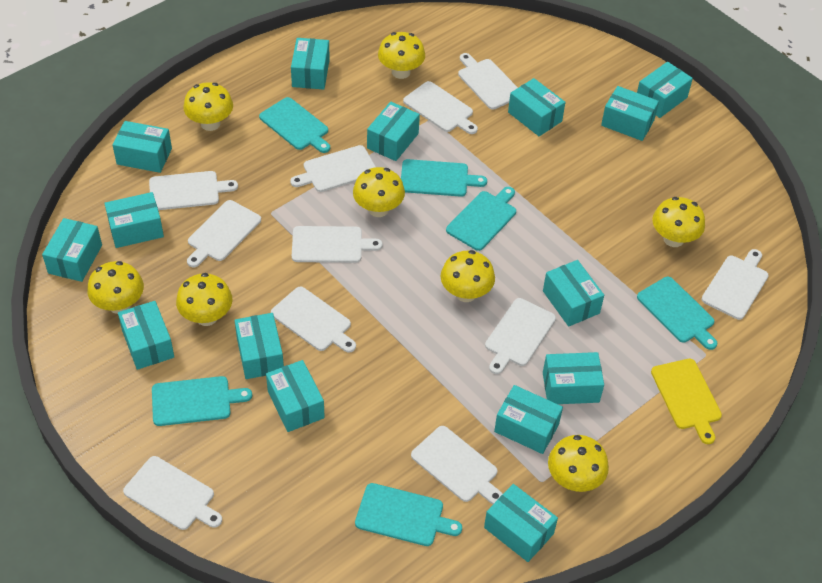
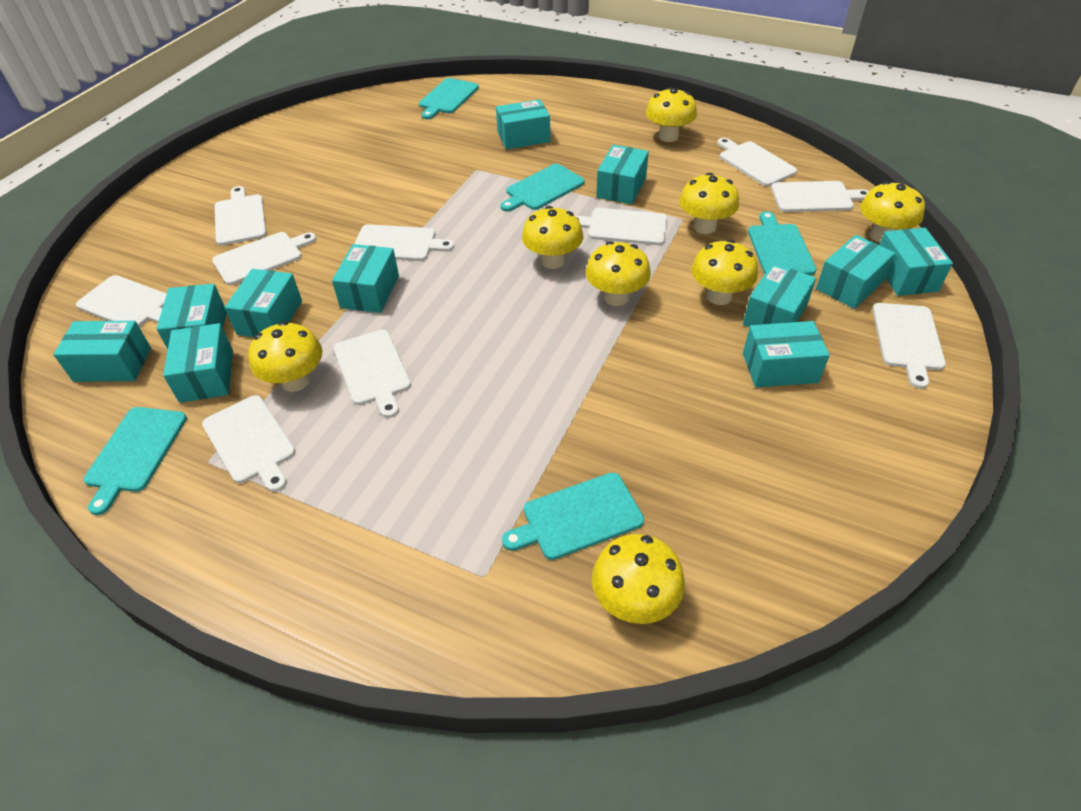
turquoise box: 15 -> 11
turquoise cutting board: 6 -> 5
white cutting board: 11 -> 10
yellow cutting board: 1 -> 0

